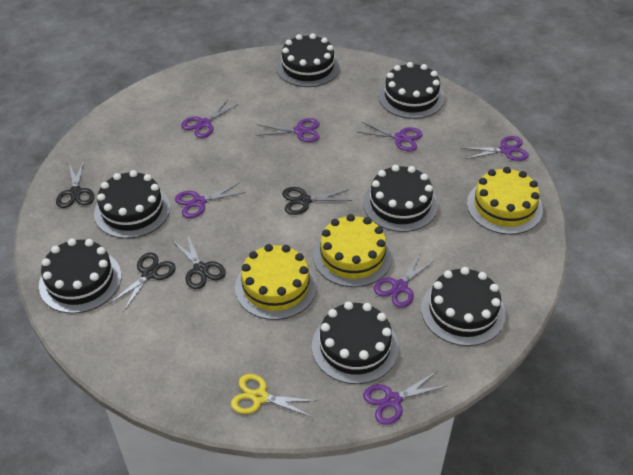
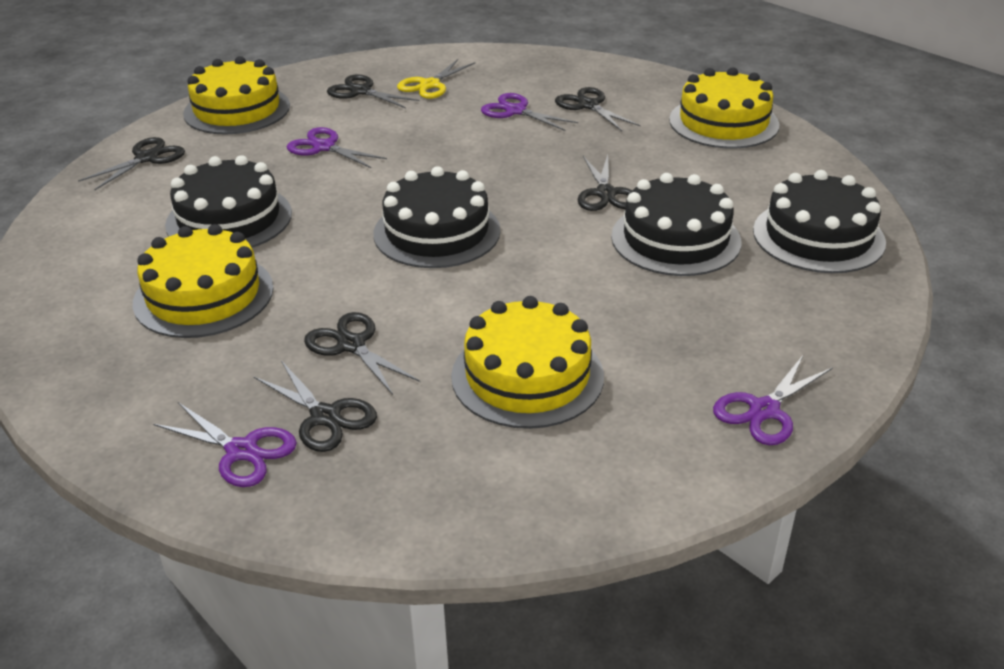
black cake: 7 -> 4
black scissors: 4 -> 6
purple scissors: 7 -> 4
yellow cake: 3 -> 4

